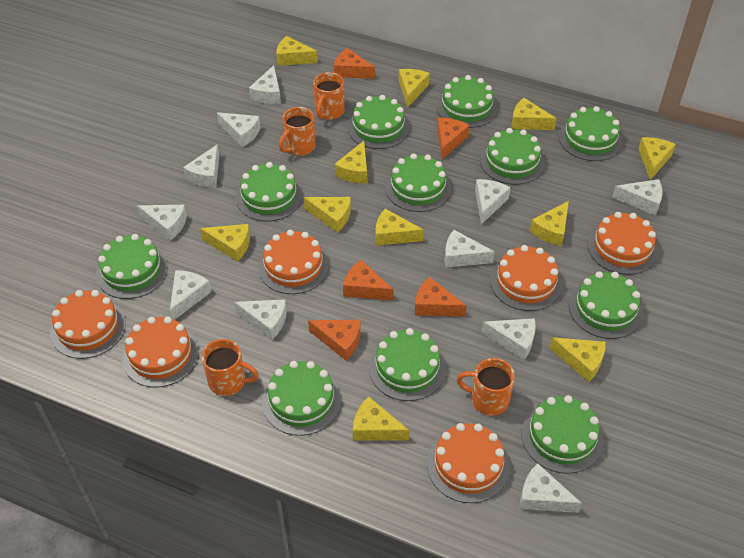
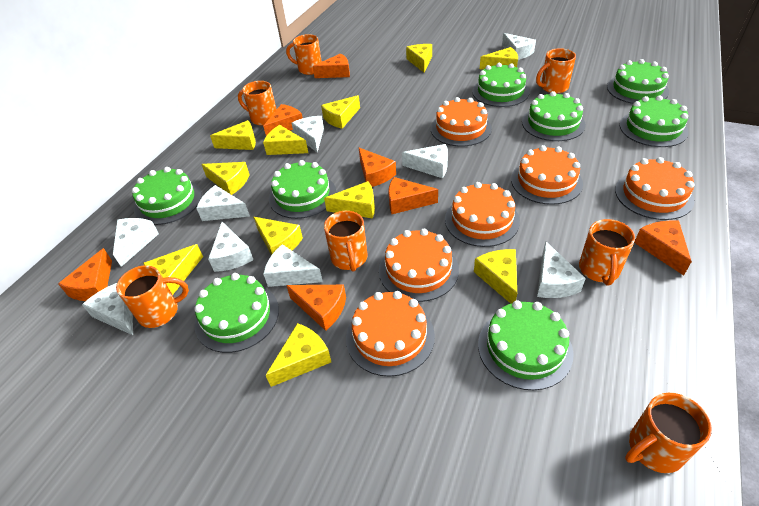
green cake: 11 -> 8
orange cheese: 5 -> 7
orange mug: 4 -> 7
white cheese: 11 -> 9

